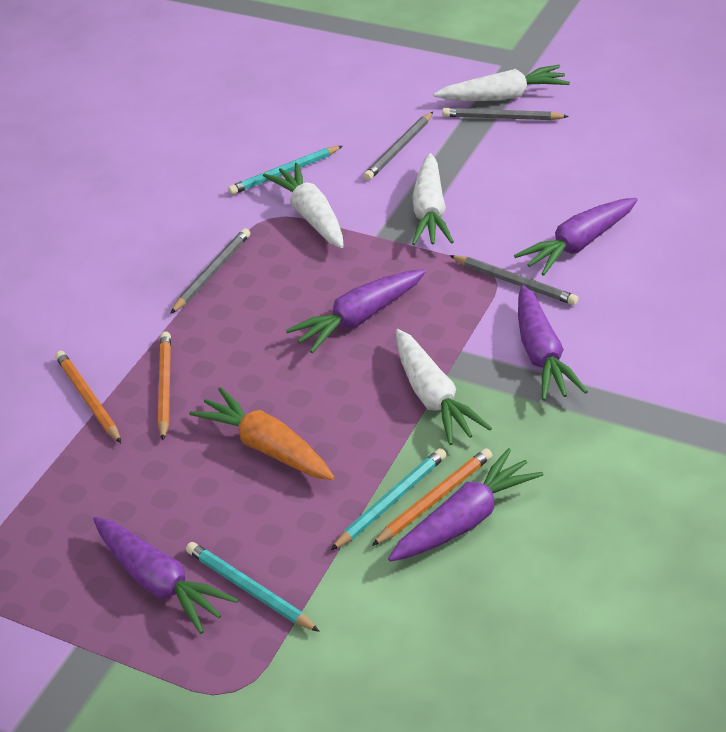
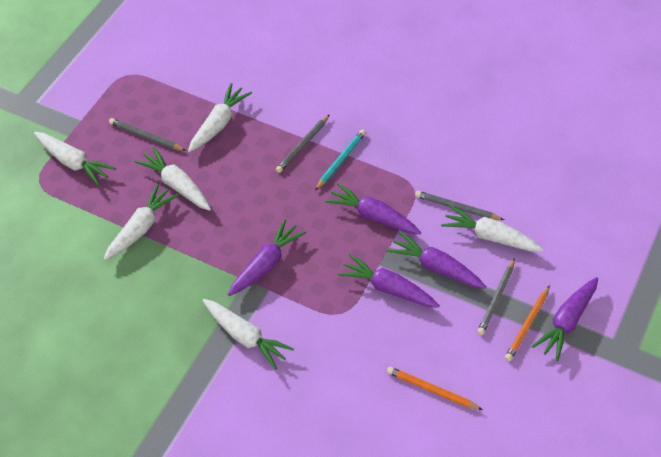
orange carrot: 1 -> 0
orange pencil: 3 -> 2
turquoise pencil: 3 -> 1
white carrot: 4 -> 6

